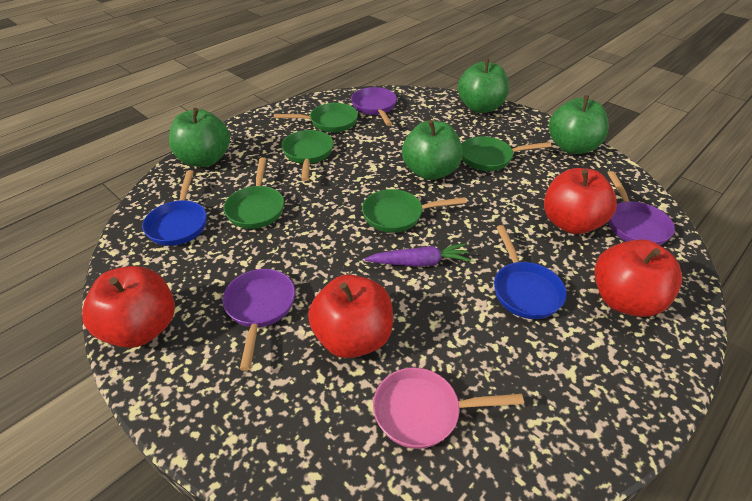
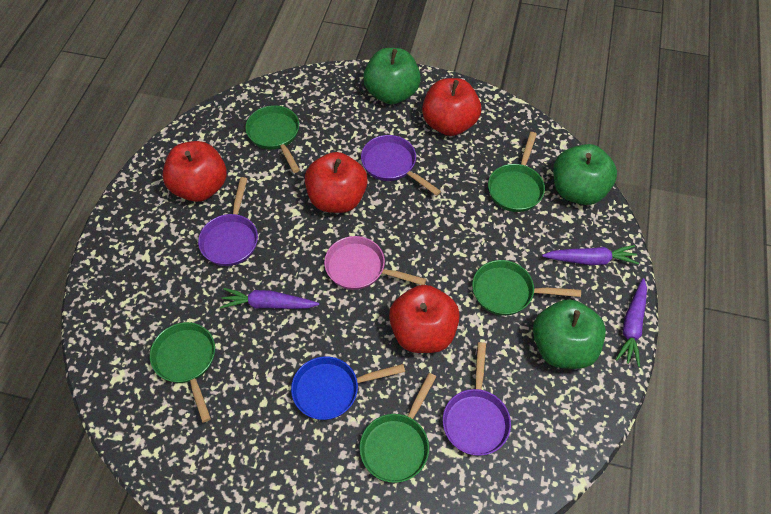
blue pan: 2 -> 1
green apple: 4 -> 3
purple carrot: 1 -> 3

